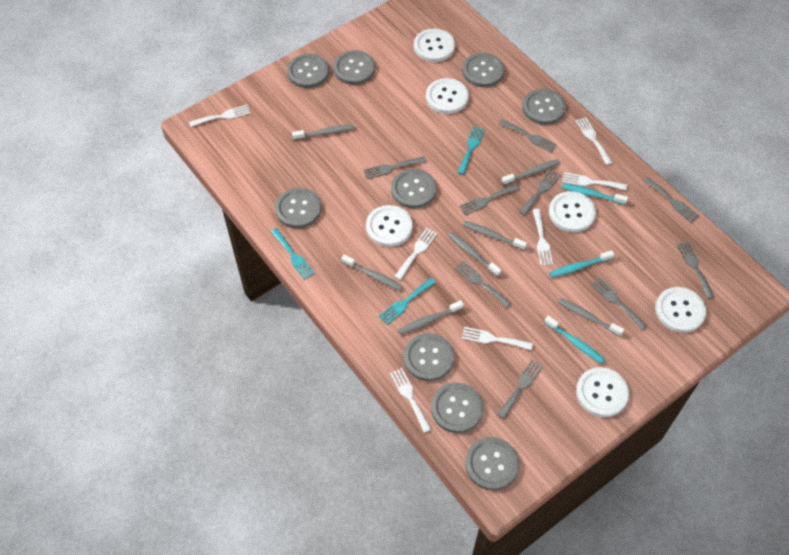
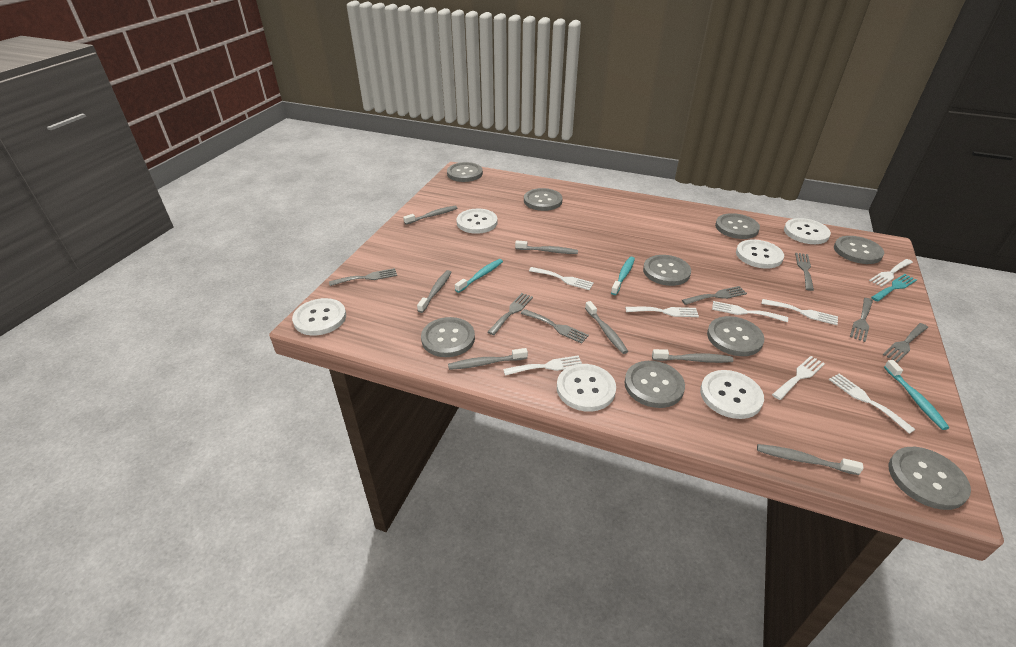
grey fork: 9 -> 7
turquoise fork: 3 -> 1
white fork: 7 -> 8

